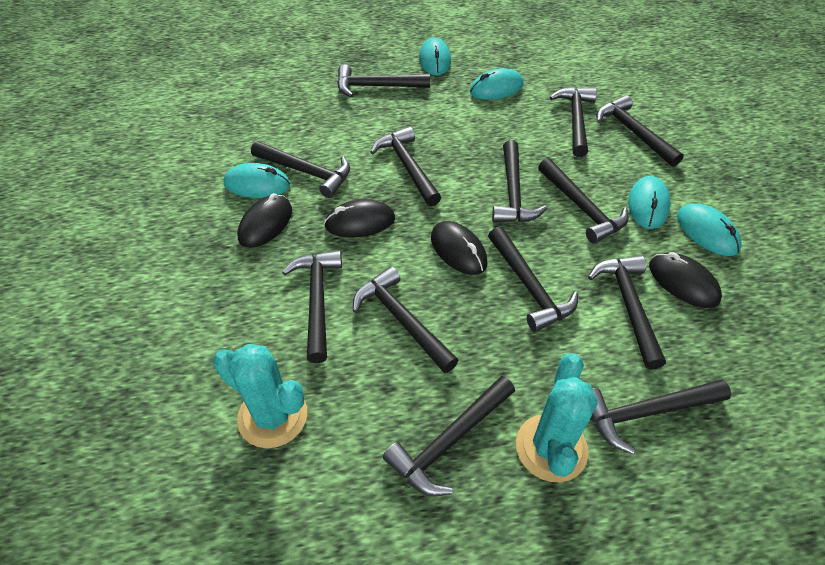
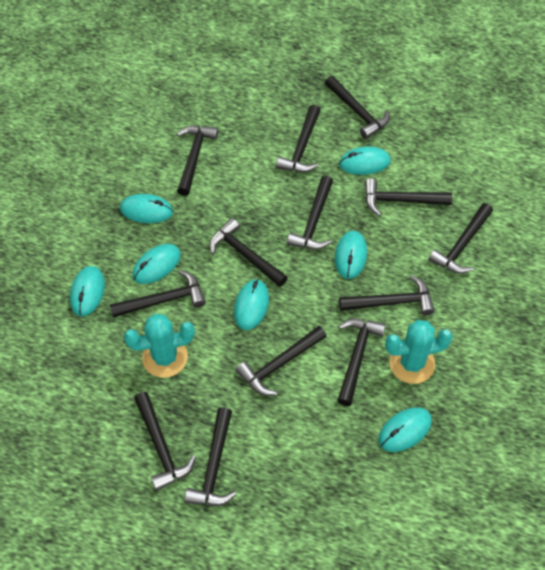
black mouse: 4 -> 0
turquoise mouse: 5 -> 7

